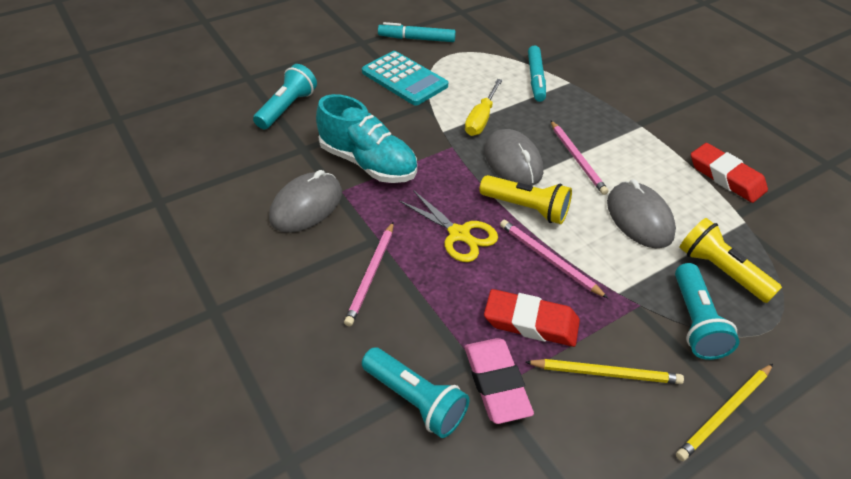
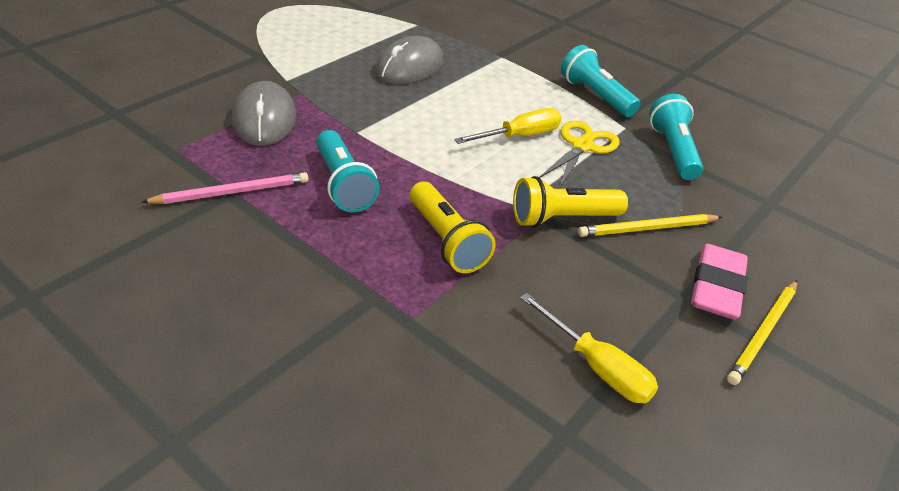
grey mouse: 3 -> 2
pink pencil: 3 -> 1
red eraser: 2 -> 0
turquoise calculator: 1 -> 0
turquoise marker: 2 -> 0
turquoise shoe: 1 -> 0
yellow screwdriver: 1 -> 2

